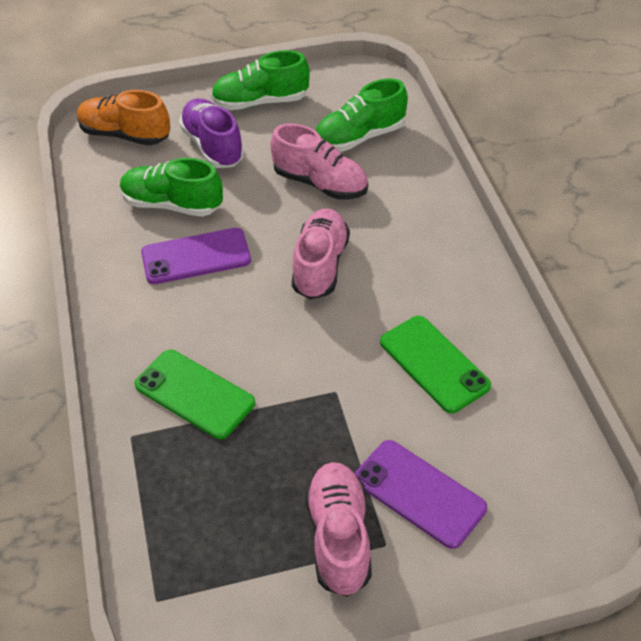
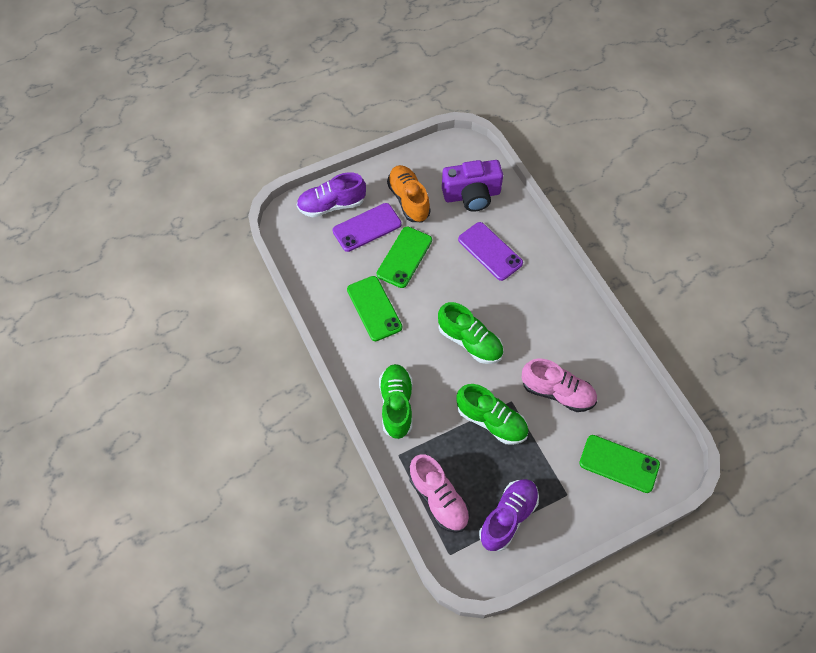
green phone: 2 -> 3
pink shoe: 3 -> 2
purple camera: 0 -> 1
purple shoe: 1 -> 2

